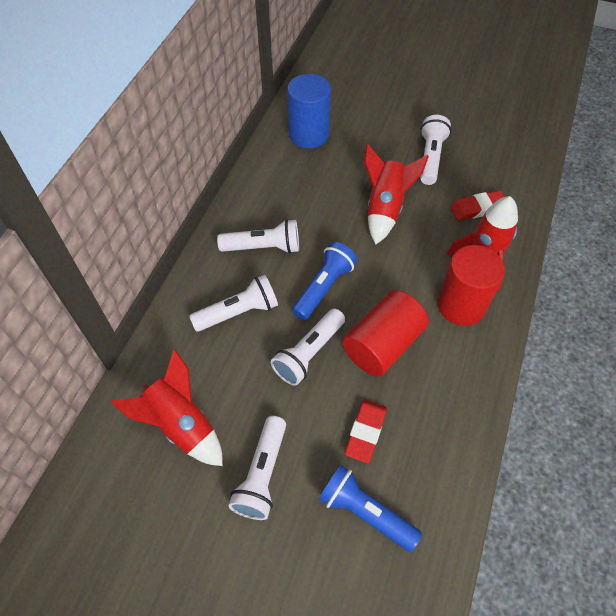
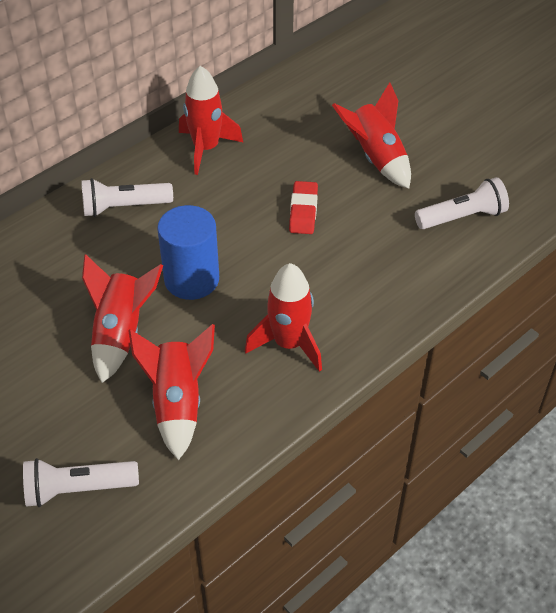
blue flashlight: 2 -> 0
red cylinder: 2 -> 0
red eraser: 2 -> 1
red rocket: 3 -> 5
white flashlight: 5 -> 3

